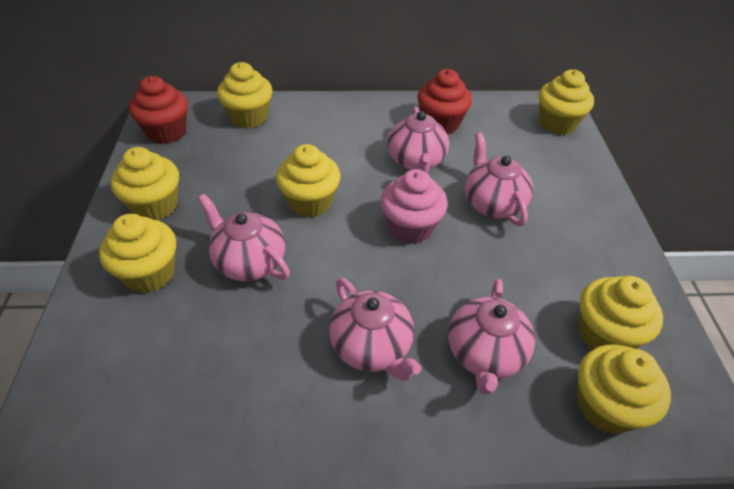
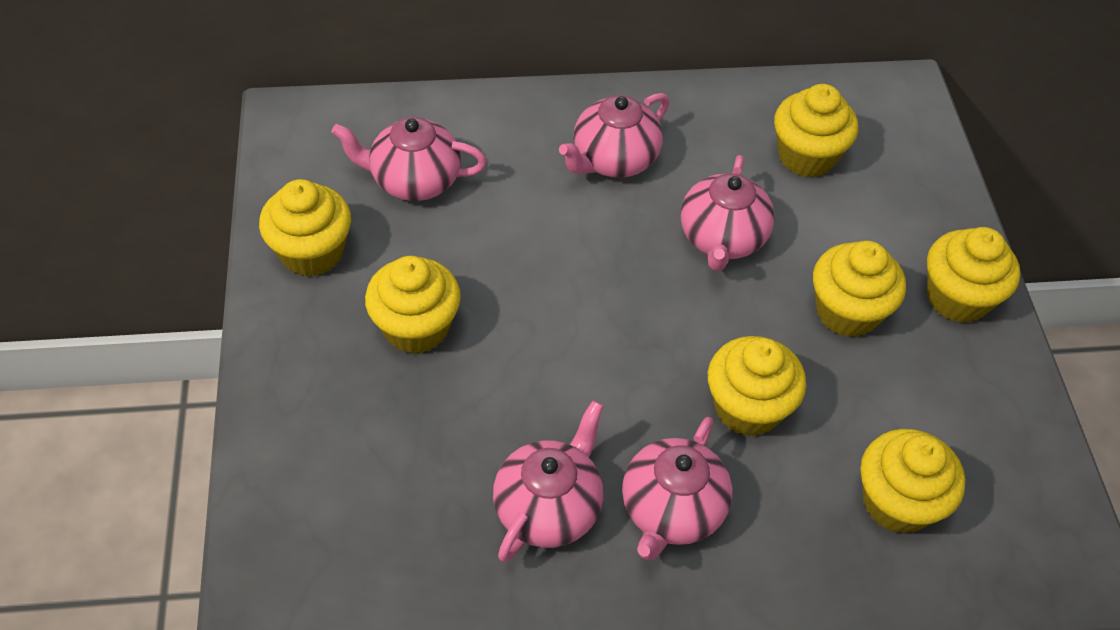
pink cupcake: 1 -> 0
red cupcake: 2 -> 0

